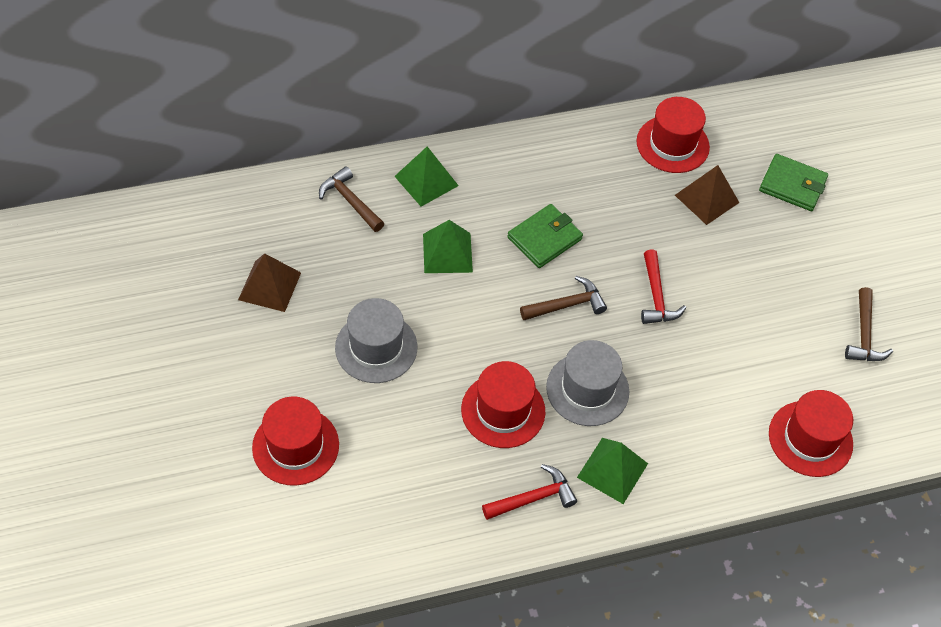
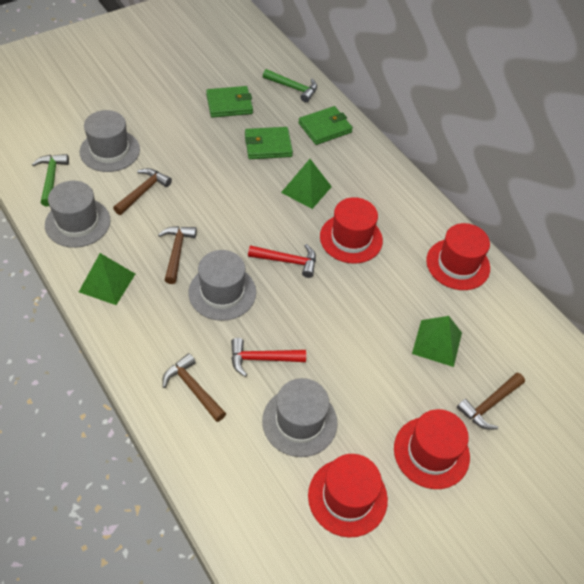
brown hammer: 3 -> 4
brown pyramid: 2 -> 0
green hammer: 0 -> 2
green wallet: 2 -> 3
grey hat: 2 -> 4

